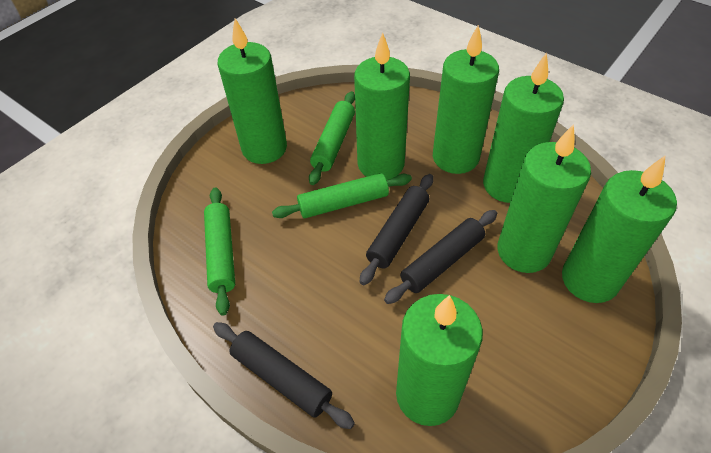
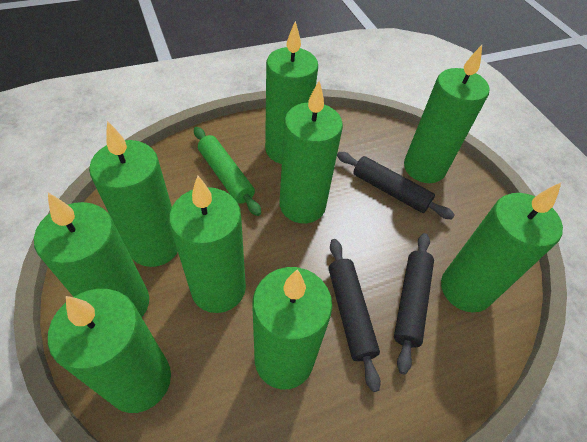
green candle: 7 -> 9
green rolling pin: 3 -> 1

